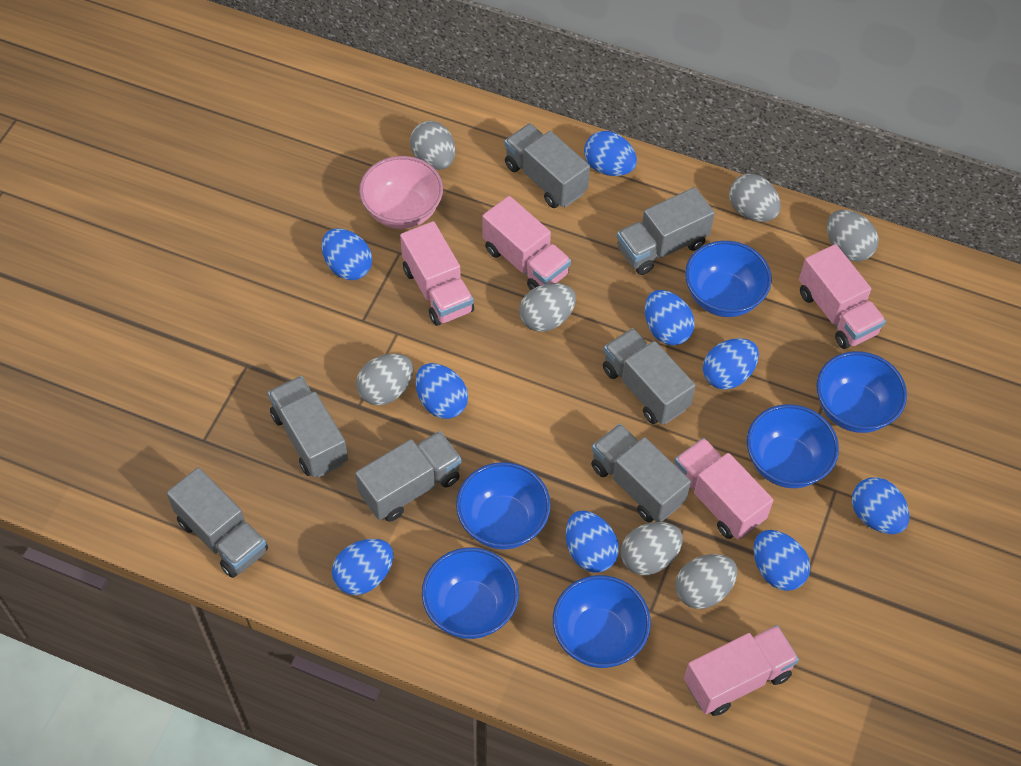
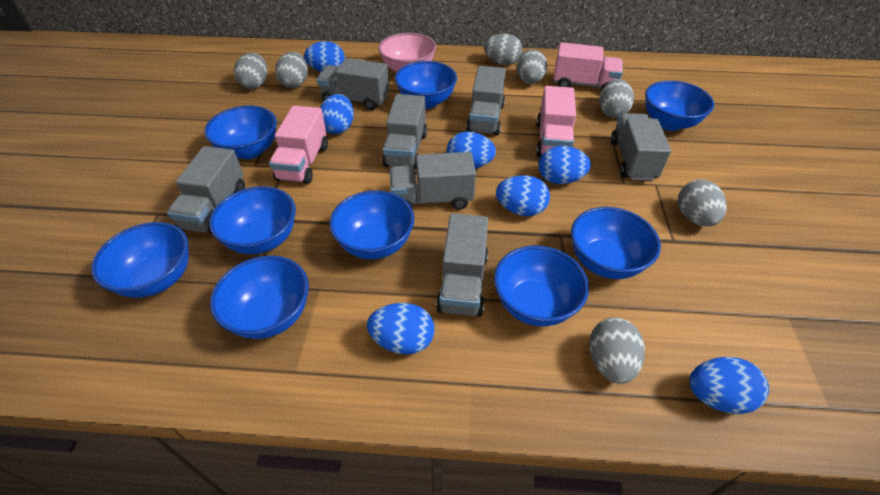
blue bowl: 6 -> 9
blue egg: 9 -> 7
pink truck: 5 -> 3

